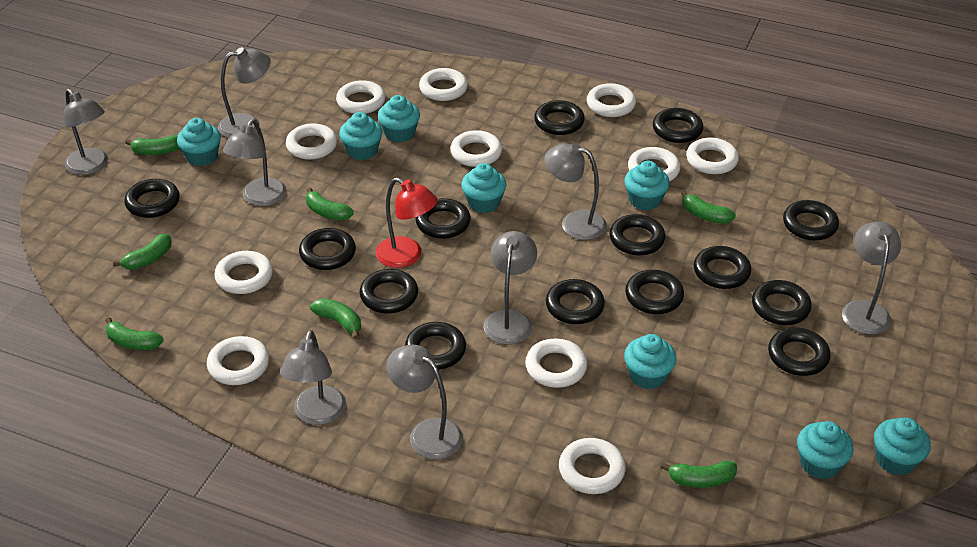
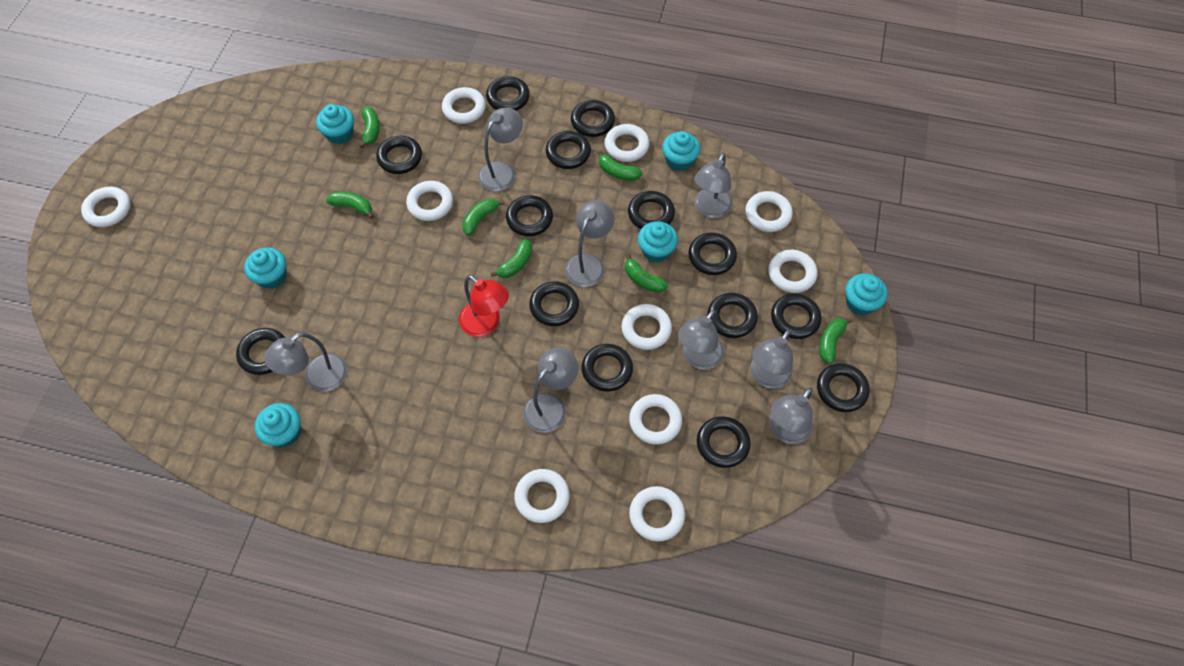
turquoise cupcake: 8 -> 6
white ring: 11 -> 10

